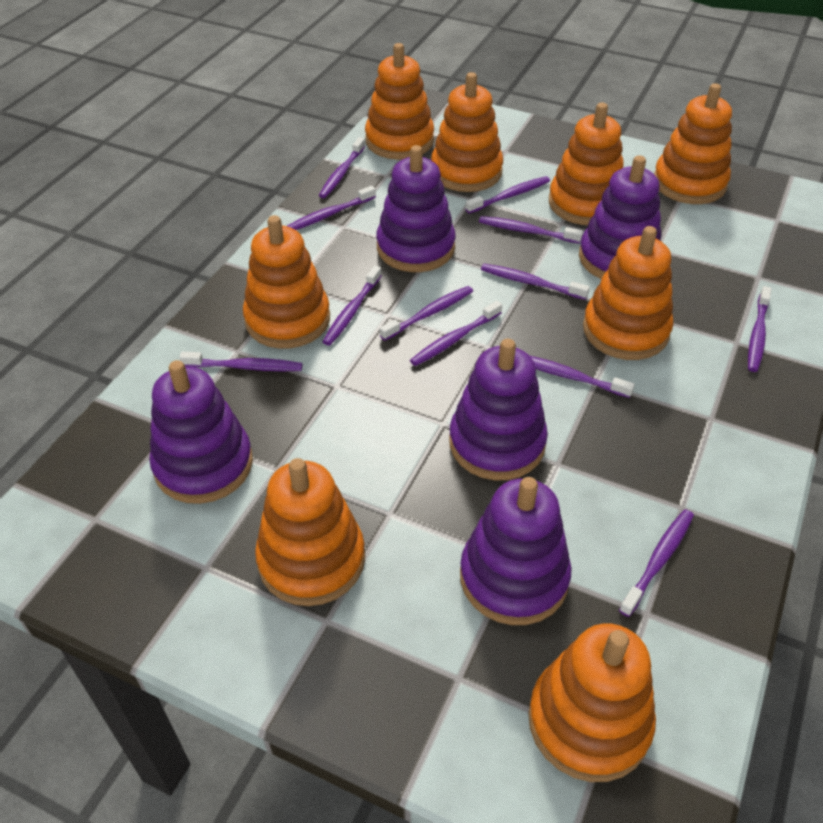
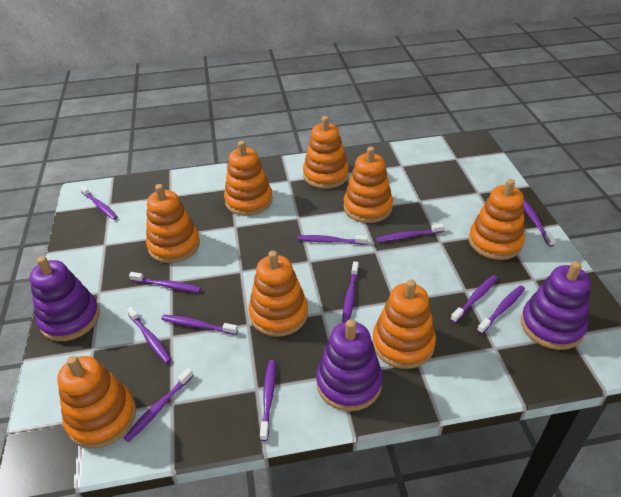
purple stacking toy: 5 -> 3

